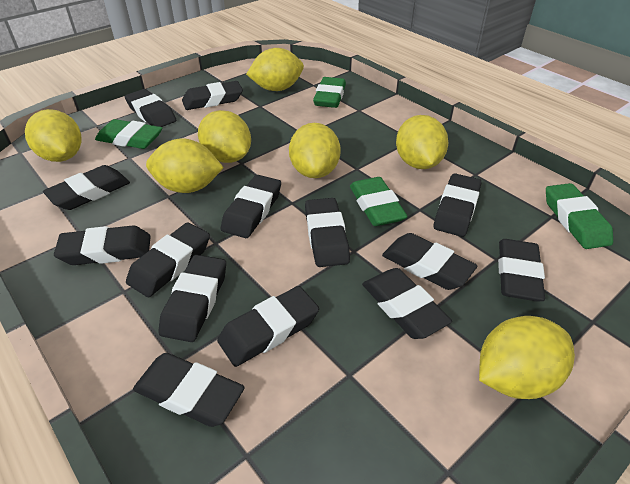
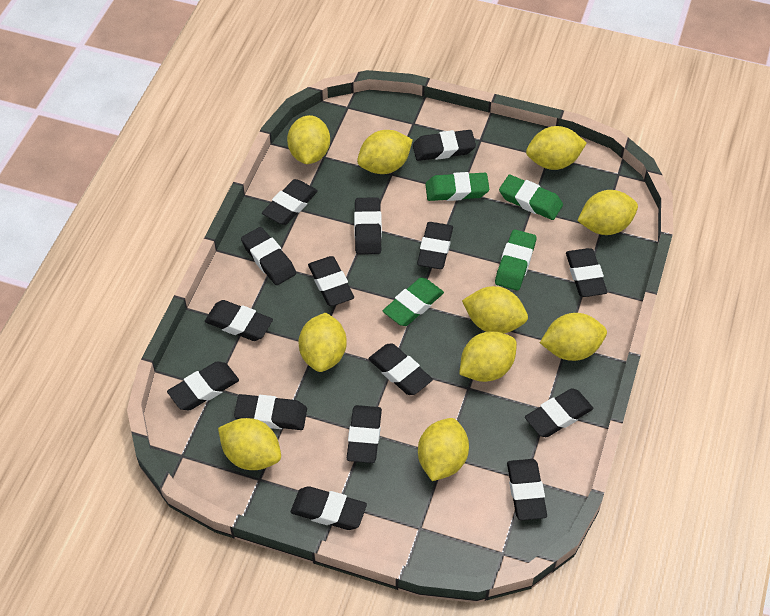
black eraser: 14 -> 15
yellow lemon: 7 -> 10

